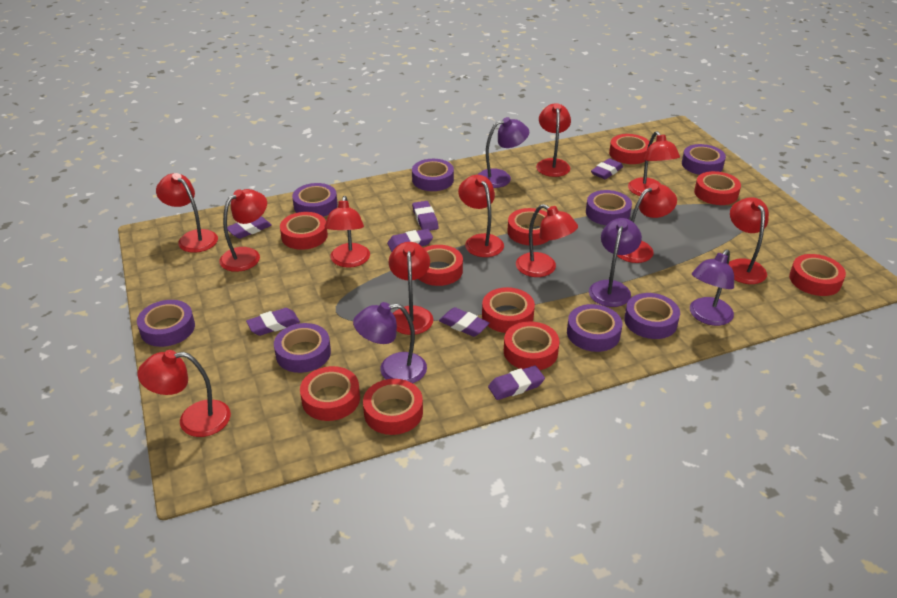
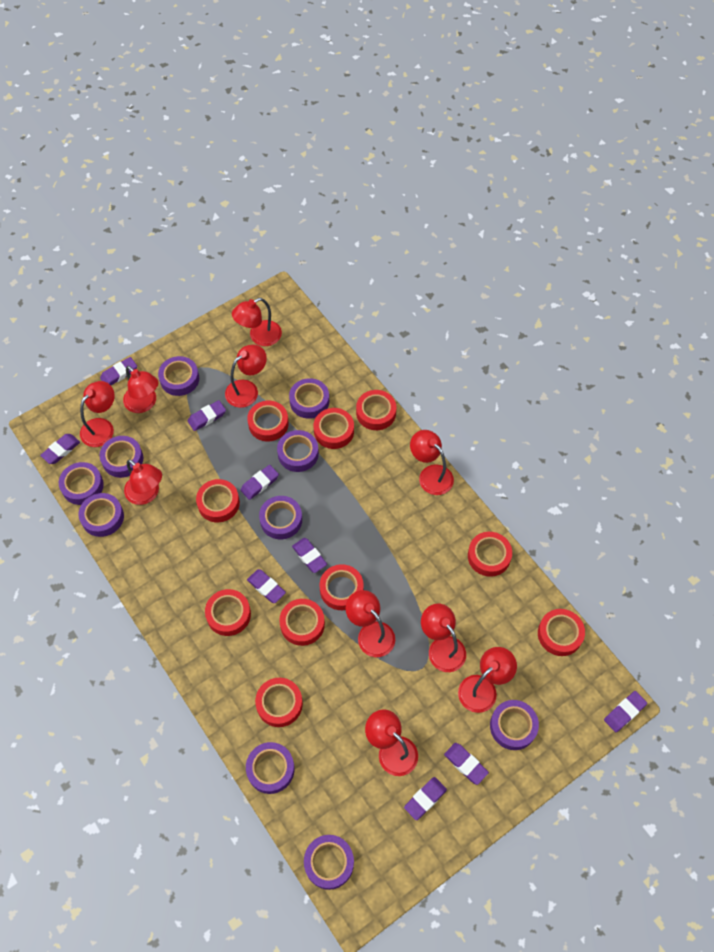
purple eraser: 7 -> 9
purple lamp: 4 -> 0
purple tape: 8 -> 10
red lamp: 11 -> 10

